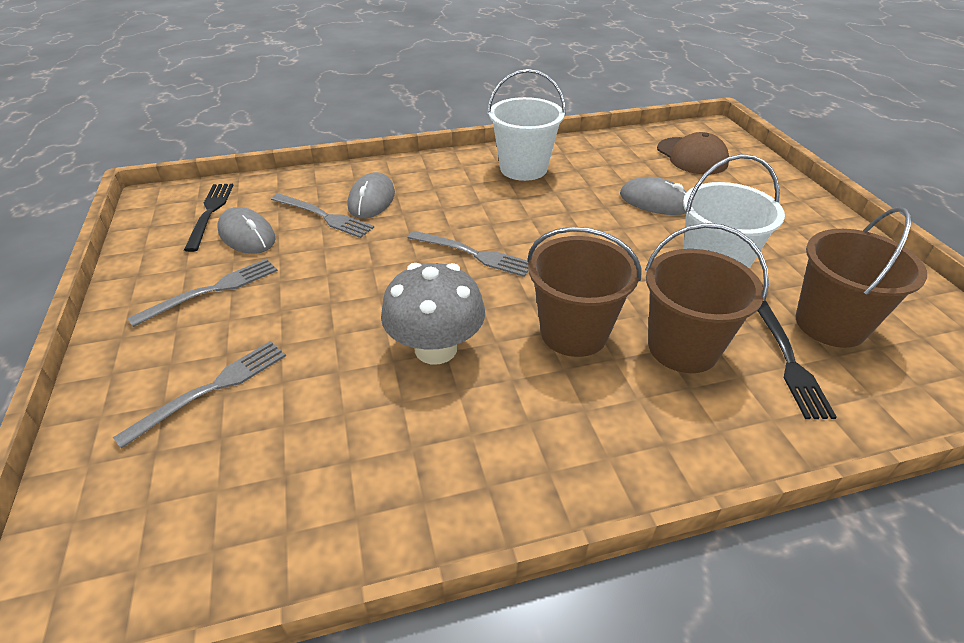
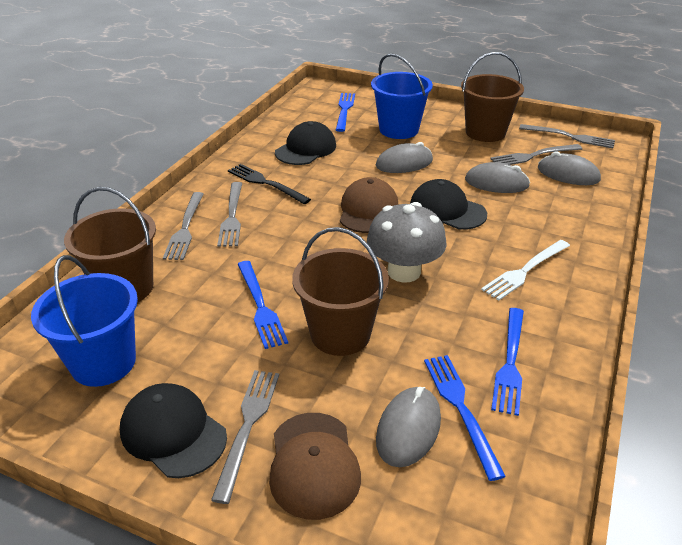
black cap: 0 -> 3
black fork: 2 -> 1
blue bucket: 0 -> 2
blue fork: 0 -> 4
brown cap: 1 -> 2
grey fork: 4 -> 5
grey mouse: 3 -> 4
white bucket: 2 -> 0
white fork: 0 -> 1

